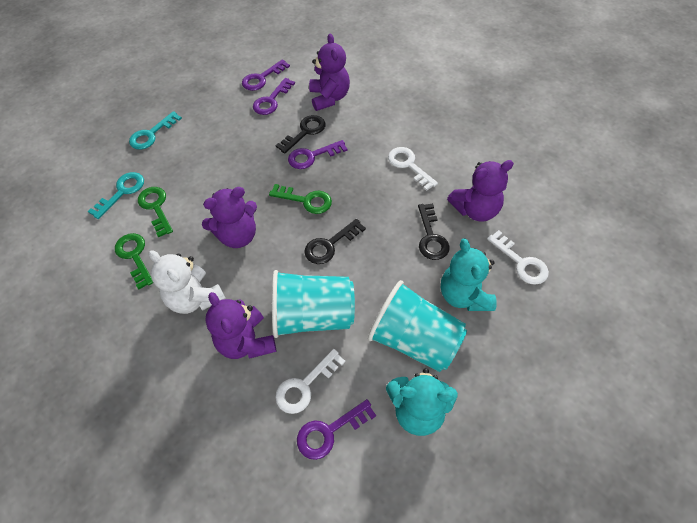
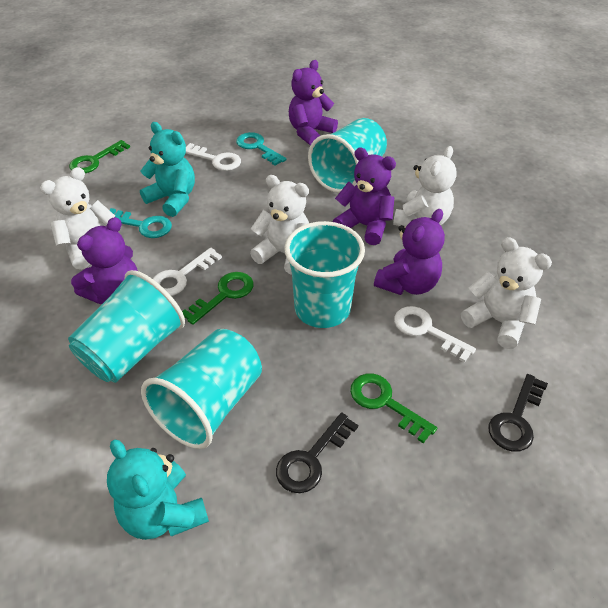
black key: 3 -> 2
purple key: 4 -> 0
turquoise cup: 2 -> 4
white teddy bear: 1 -> 4

